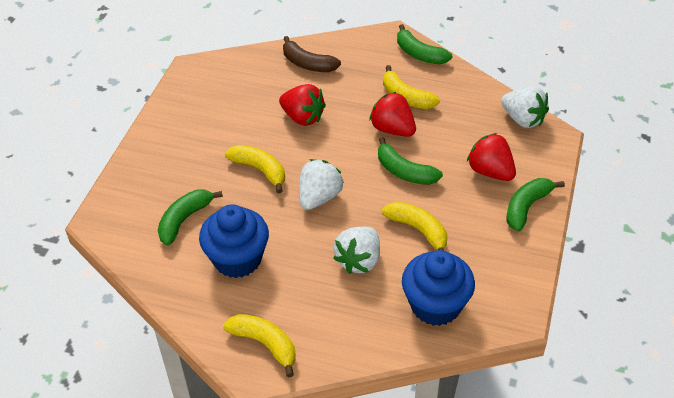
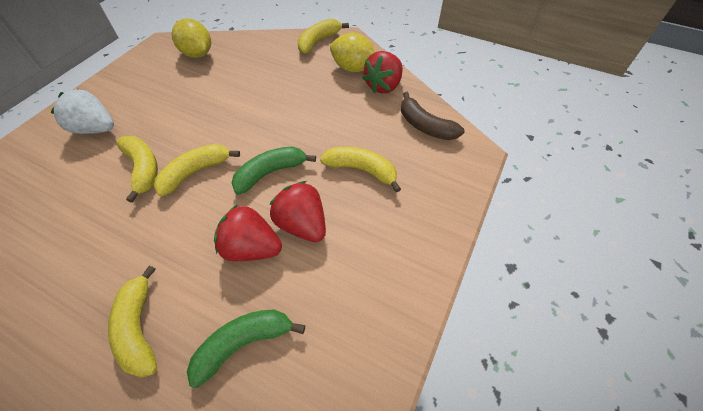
blue cupcake: 2 -> 0
green banana: 4 -> 2
white strawberry: 3 -> 1
yellow banana: 4 -> 5
yellow lemon: 0 -> 2

